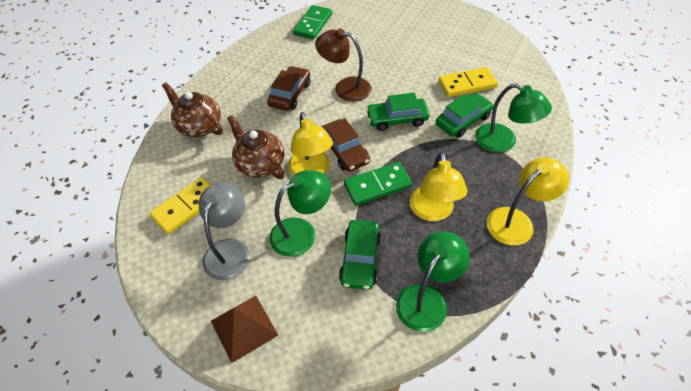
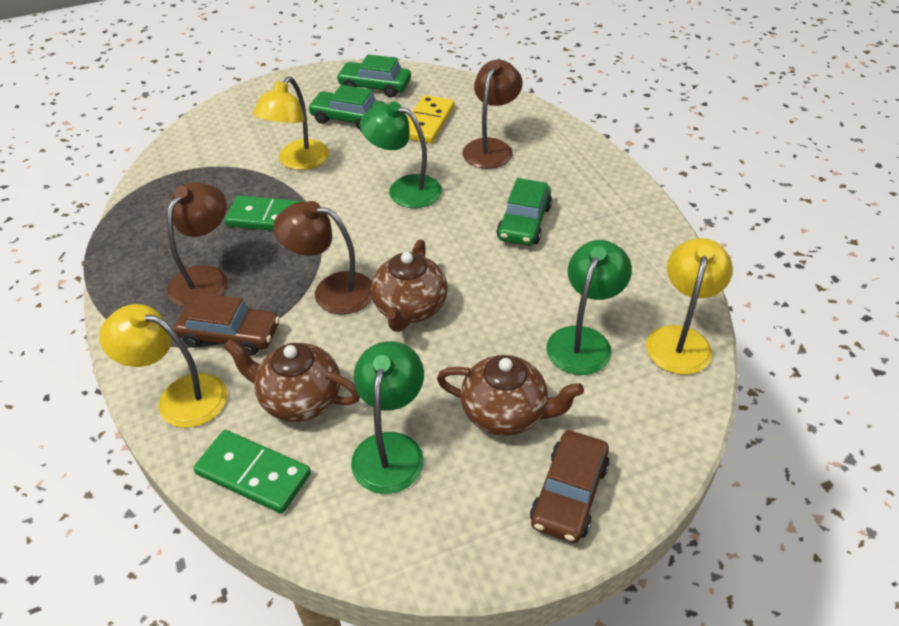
brown lamp: 1 -> 3
brown pyramid: 1 -> 0
brown teapot: 2 -> 3
grey lamp: 1 -> 0
yellow domino: 2 -> 1

